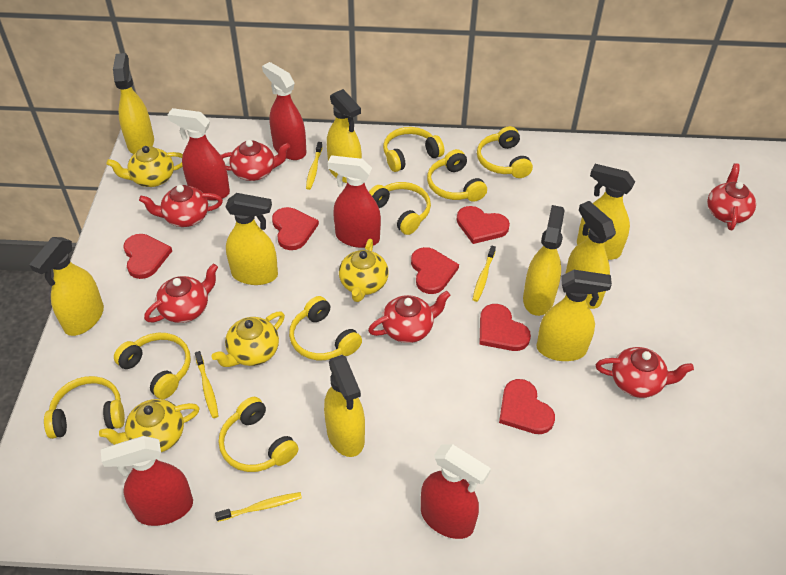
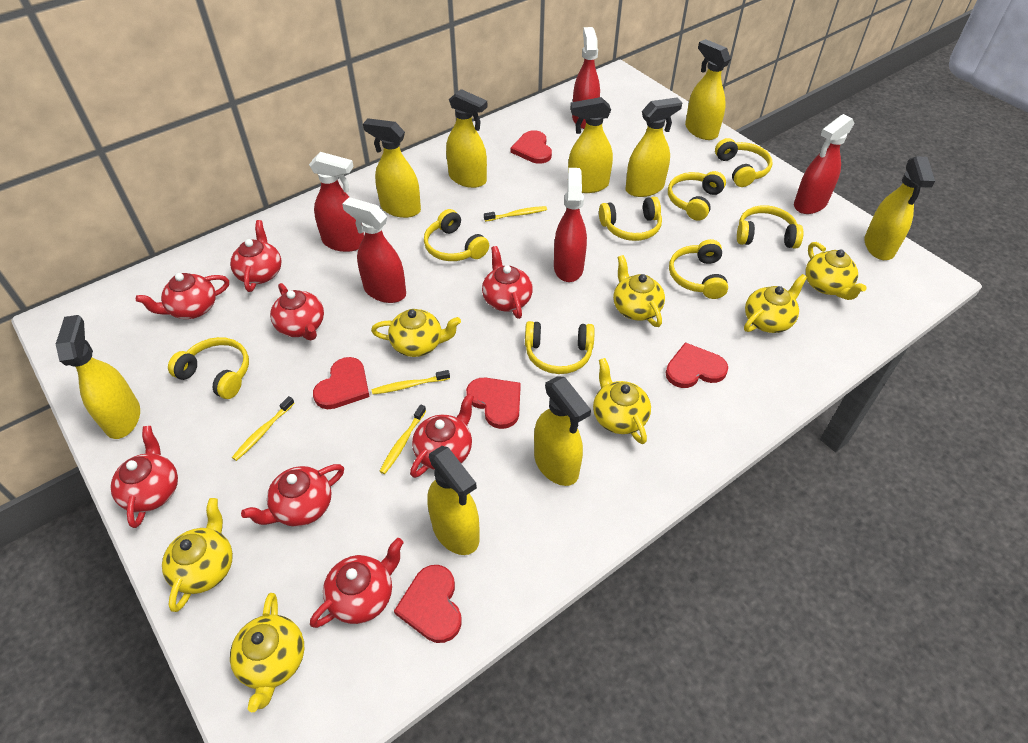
red heart: 6 -> 5
red teapot: 6 -> 8
yellow teapot: 4 -> 7

